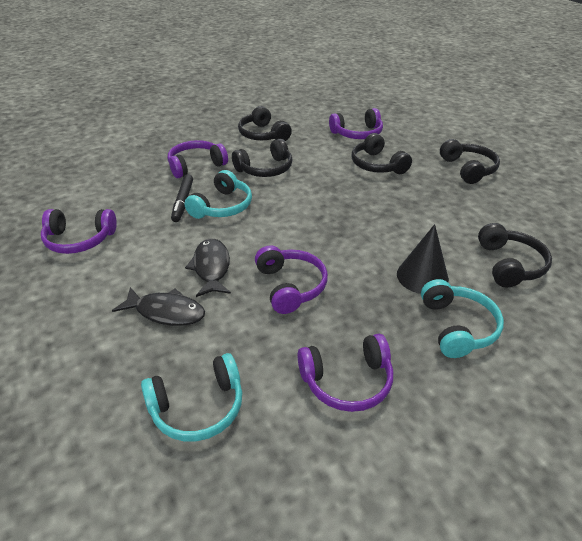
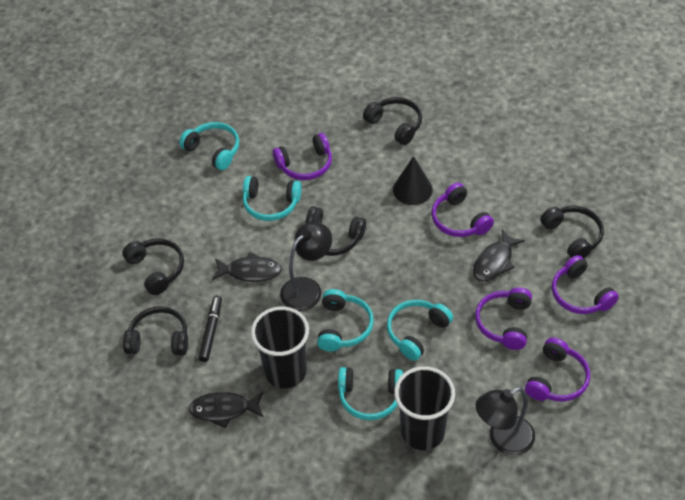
black cup: 0 -> 2
black fish: 2 -> 3
black lamp: 0 -> 2
turquoise headphones: 3 -> 5

